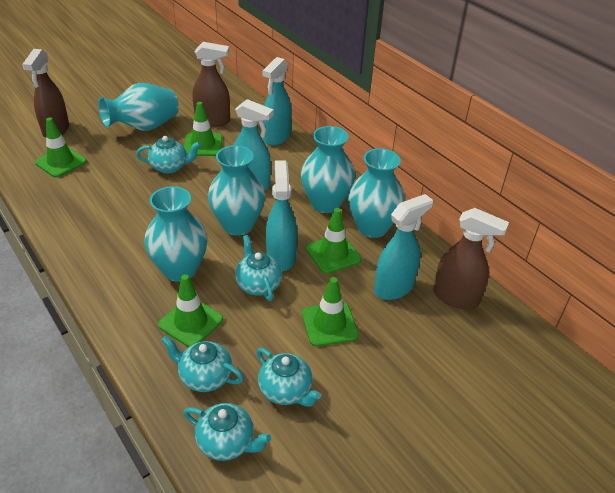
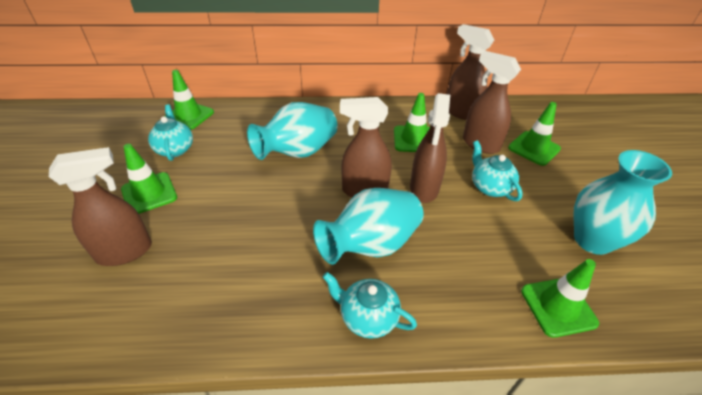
brown spray bottle: 3 -> 5
turquoise spray bottle: 4 -> 0
turquoise teapot: 5 -> 3
turquoise vase: 5 -> 3

